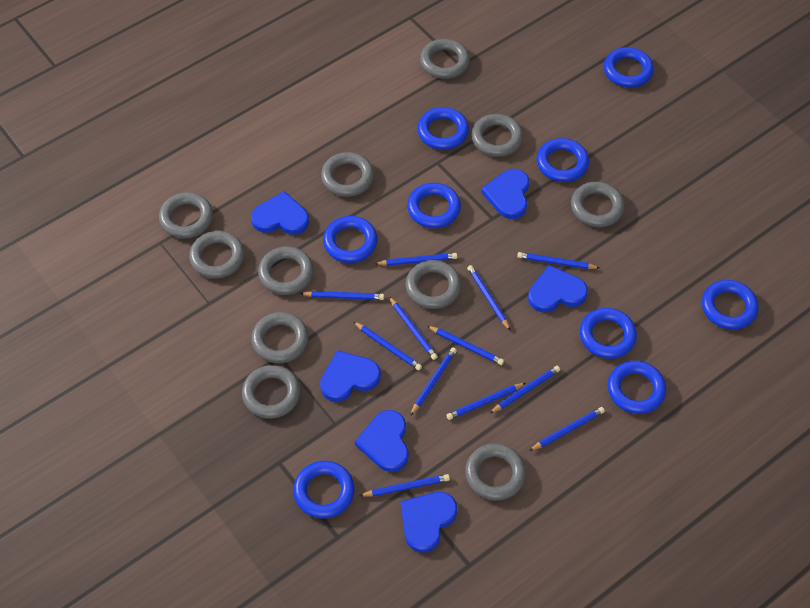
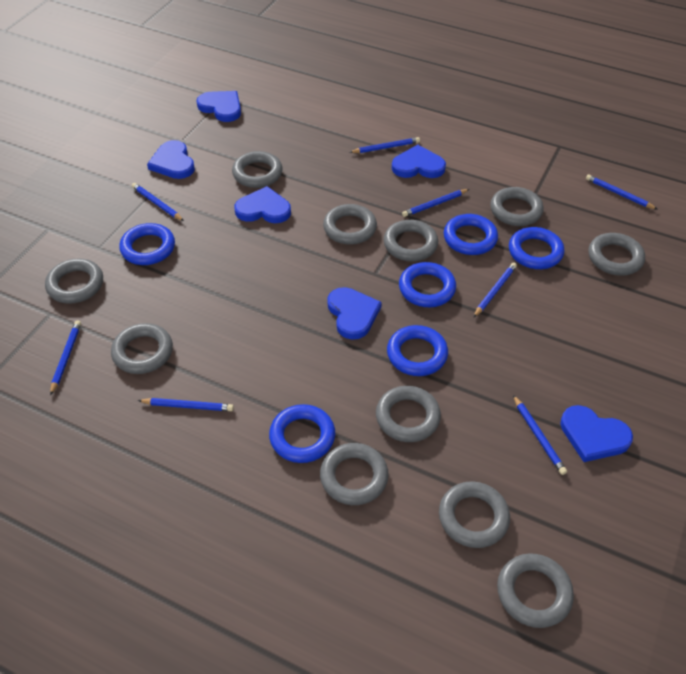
blue pencil: 12 -> 8
blue ring: 9 -> 6

